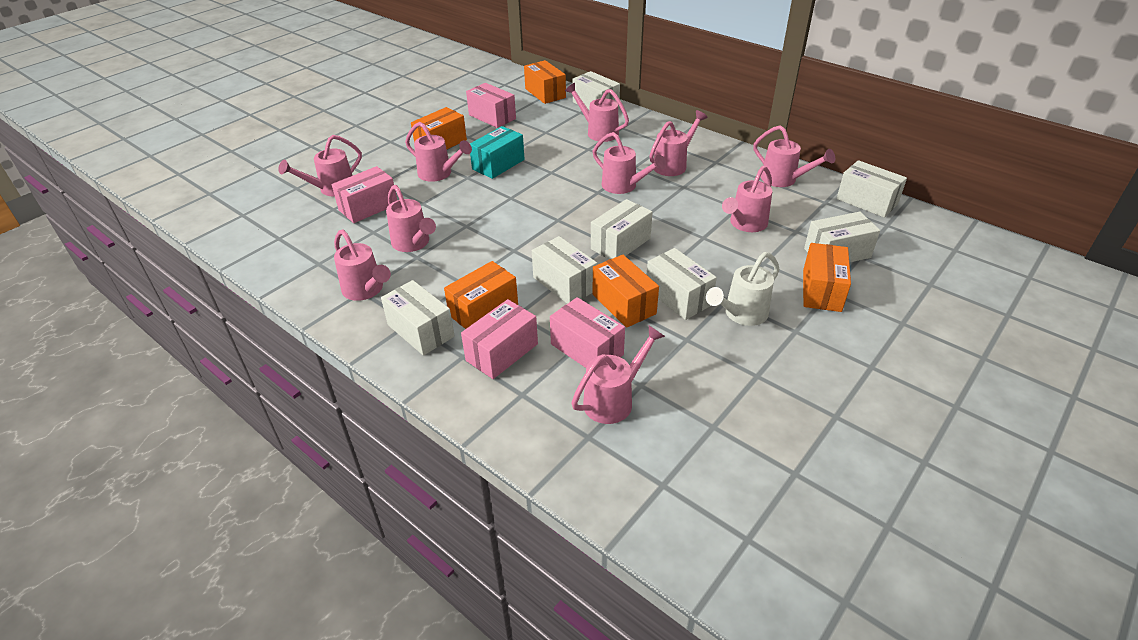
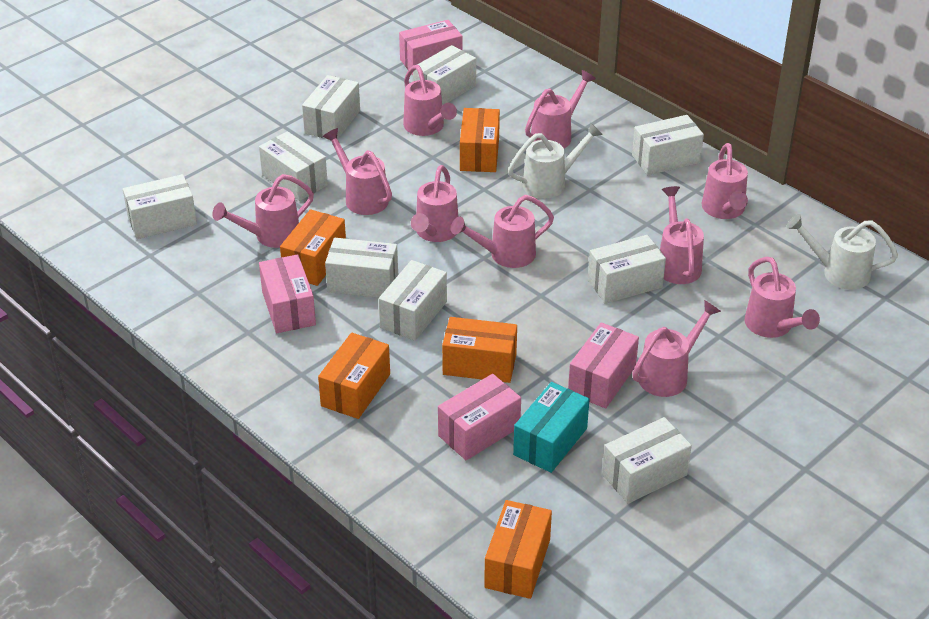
white box: 7 -> 9
white watering can: 1 -> 2

